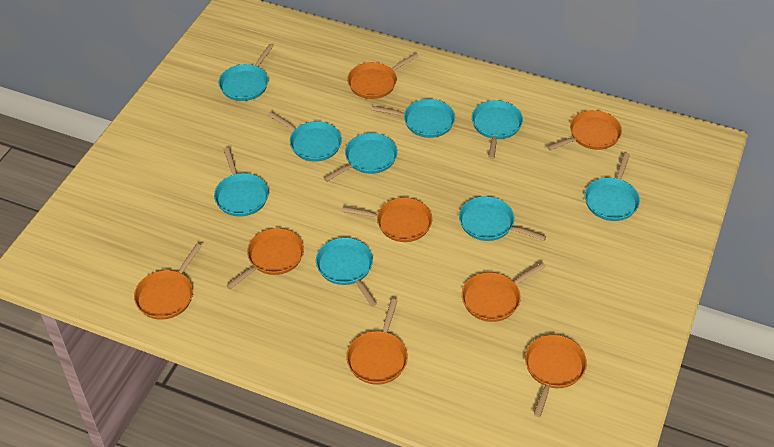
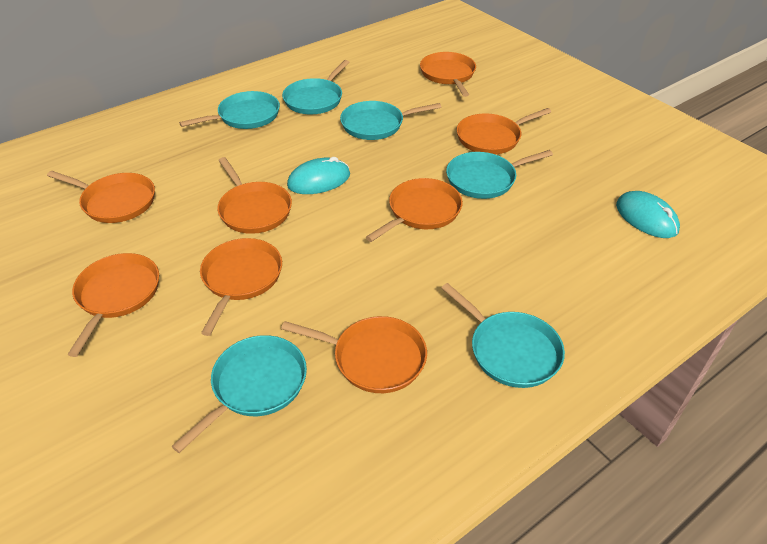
turquoise mouse: 0 -> 2
turquoise pan: 9 -> 6

